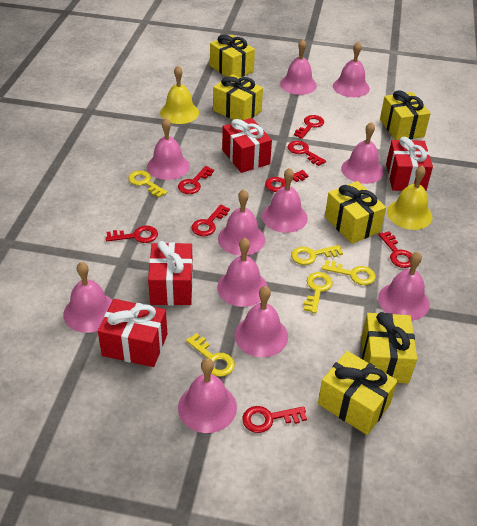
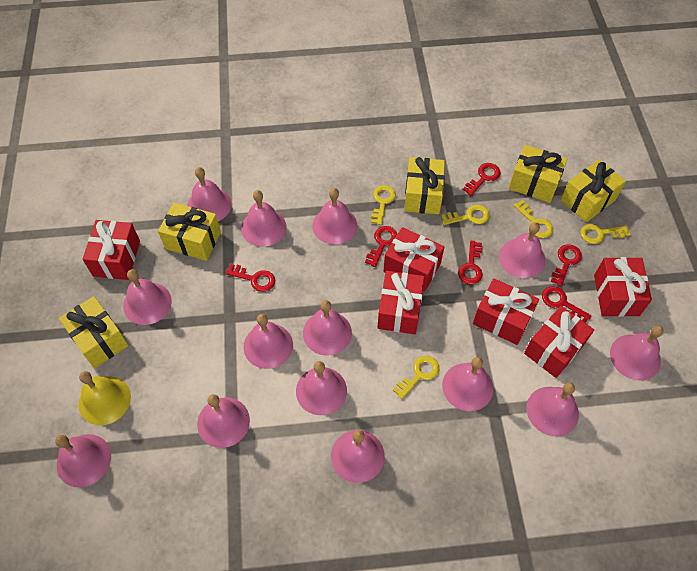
pink bell: 11 -> 14
red gift: 4 -> 6
red key: 8 -> 6
yellow bell: 2 -> 1
yellow gift: 6 -> 5

